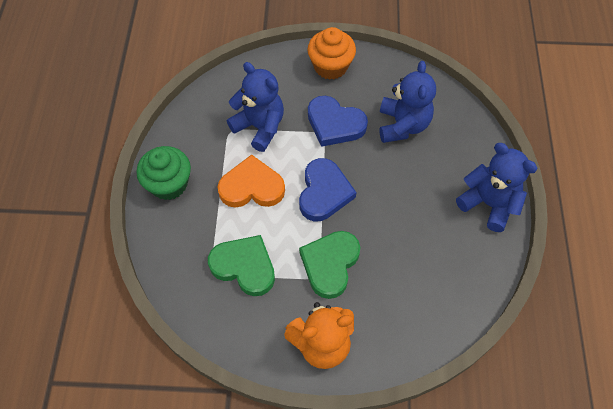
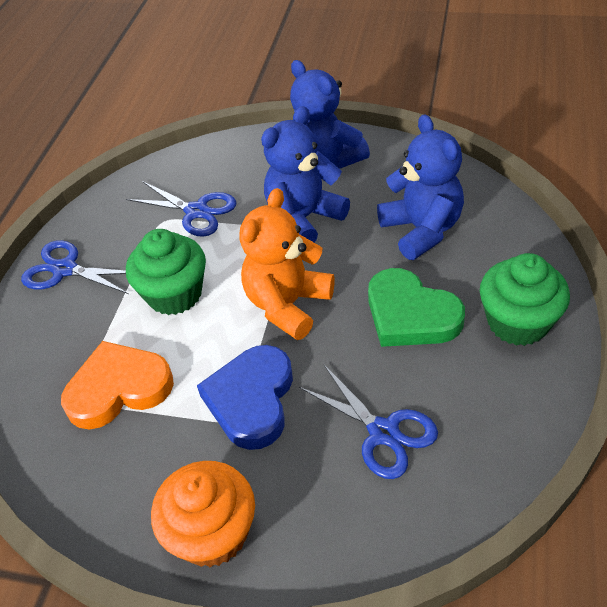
blue heart: 2 -> 1
blue scissors: 0 -> 3
green cupcake: 1 -> 2
green heart: 2 -> 1

